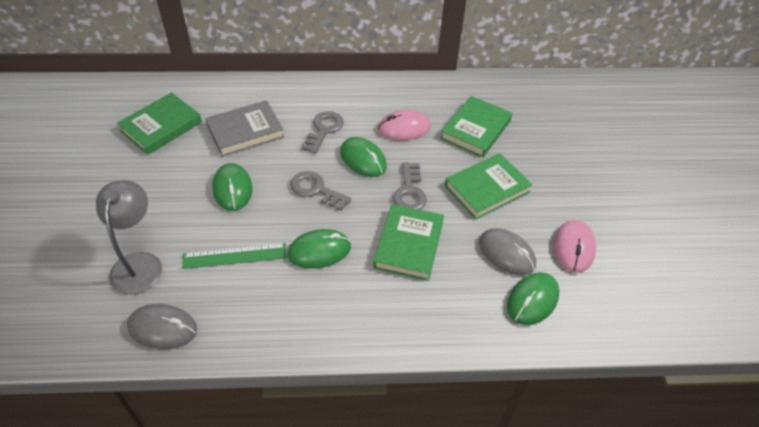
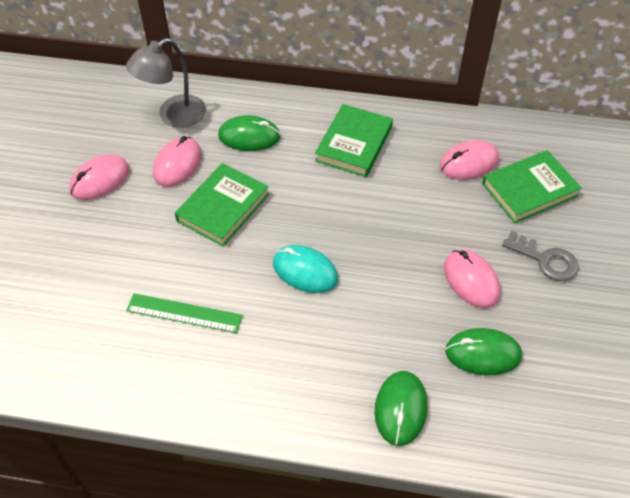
green book: 4 -> 3
green mouse: 4 -> 3
grey book: 1 -> 0
grey key: 3 -> 1
grey mouse: 2 -> 0
pink mouse: 2 -> 4
turquoise mouse: 0 -> 1

